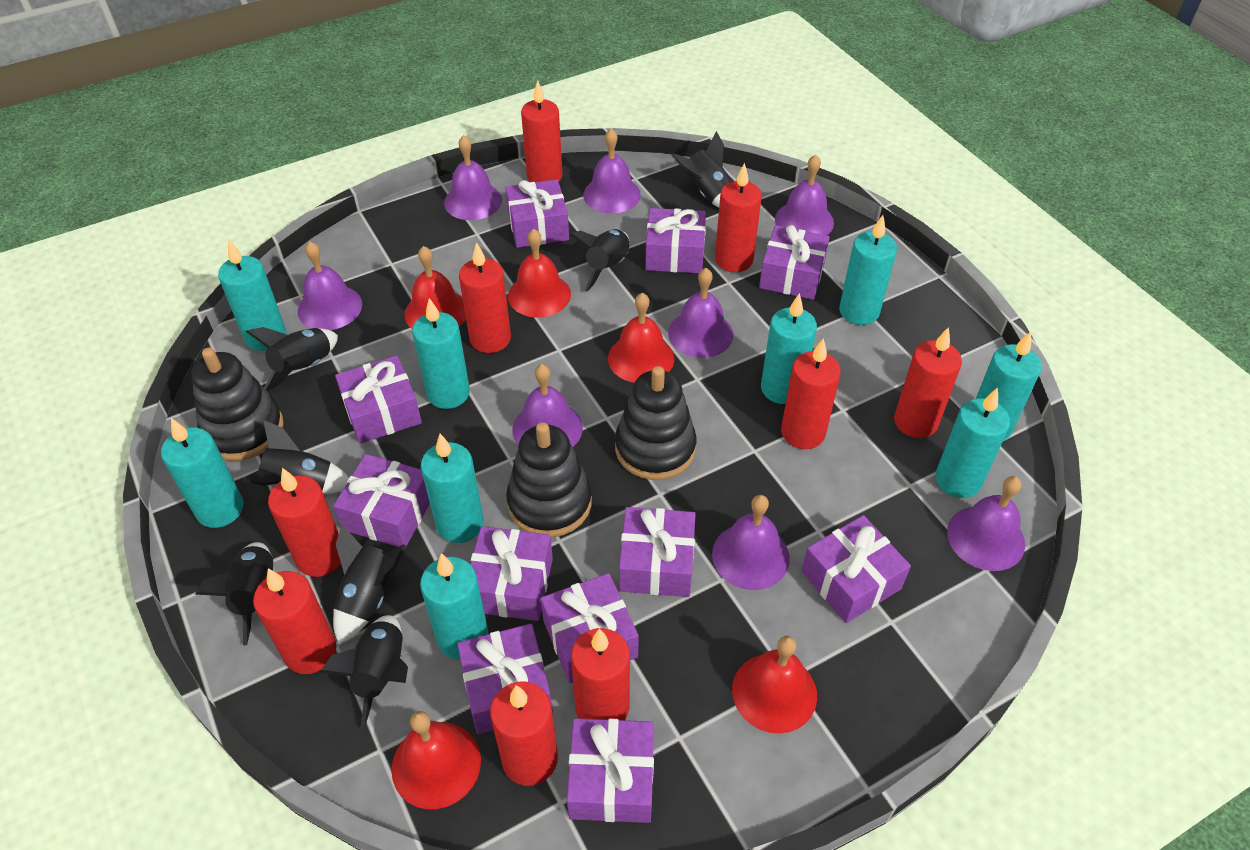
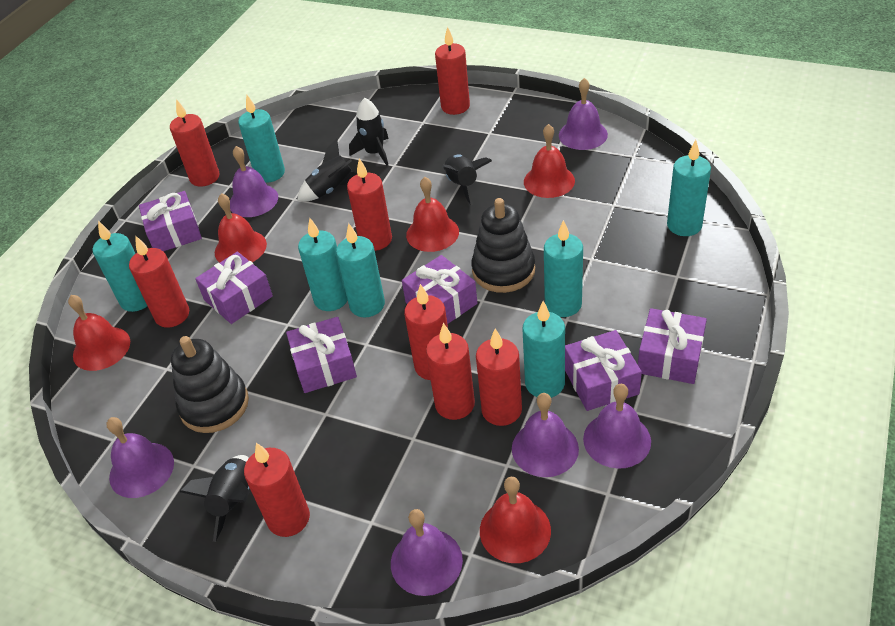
black rocket: 7 -> 4
black stacking toy: 3 -> 2
purple bell: 8 -> 6
purple gift: 11 -> 6
red candle: 9 -> 8
turquoise candle: 9 -> 7

